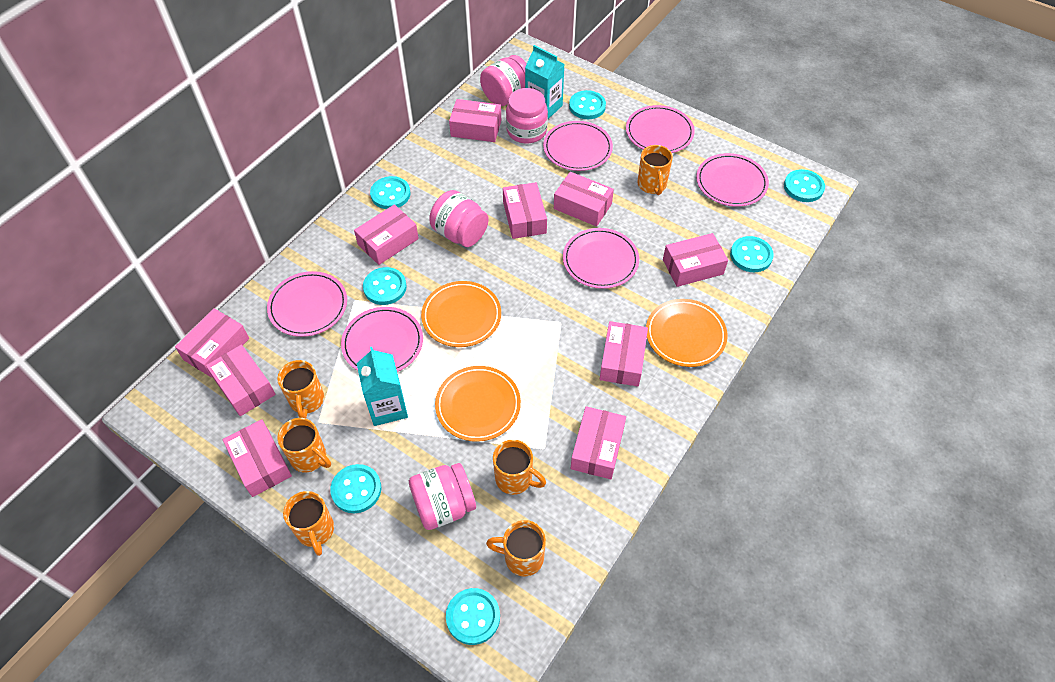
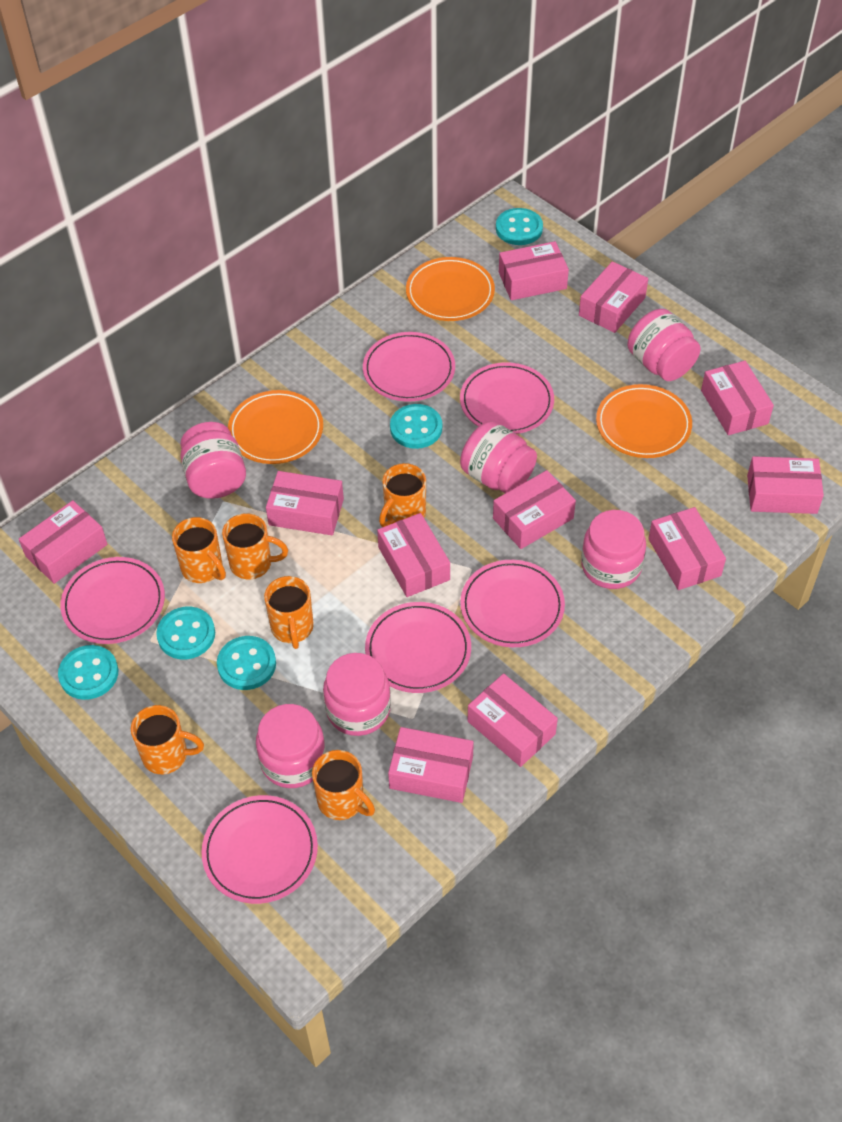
pink box: 10 -> 11
pink jar: 4 -> 6
turquoise button: 7 -> 5
turquoise carton: 2 -> 0

